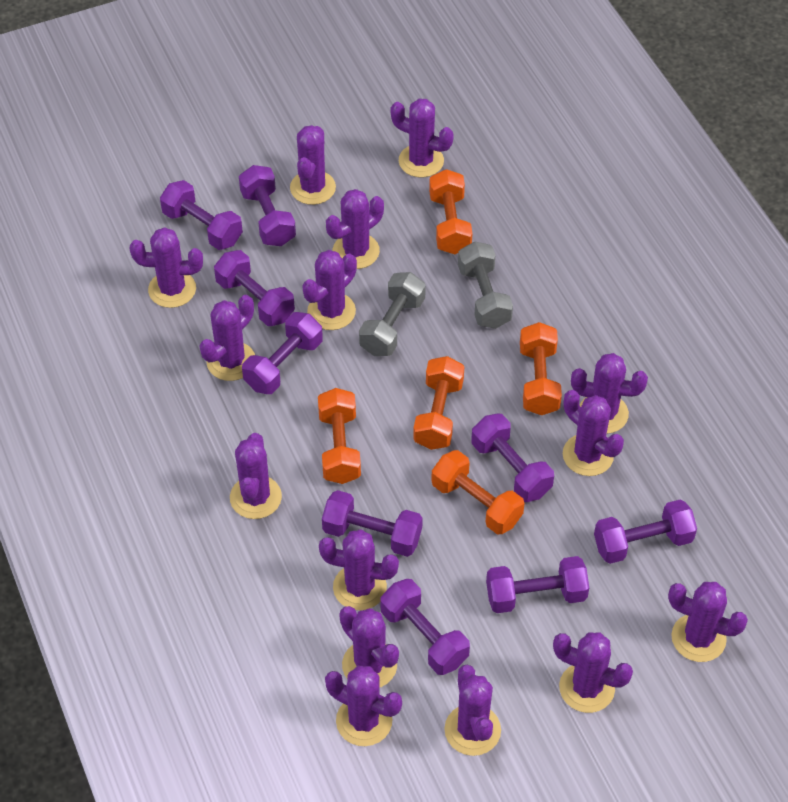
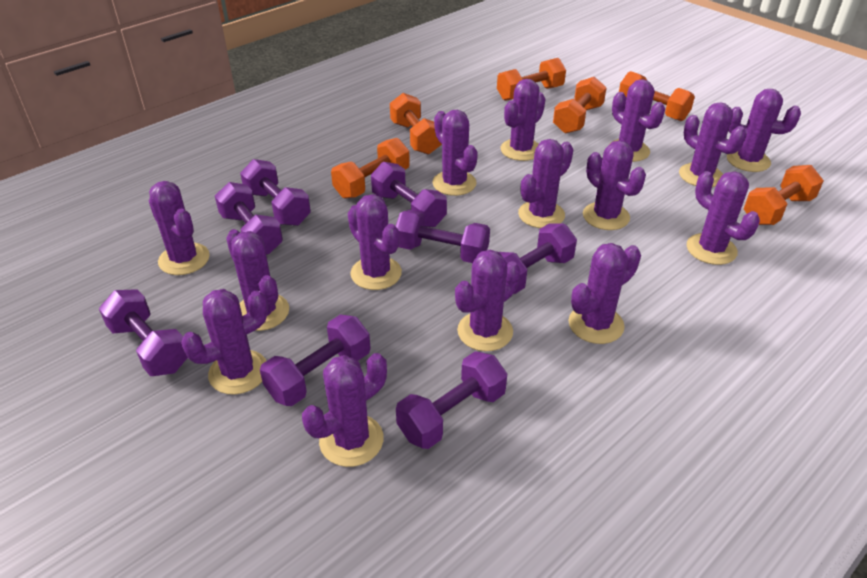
grey dumbbell: 2 -> 0
orange dumbbell: 5 -> 6
purple dumbbell: 9 -> 8

